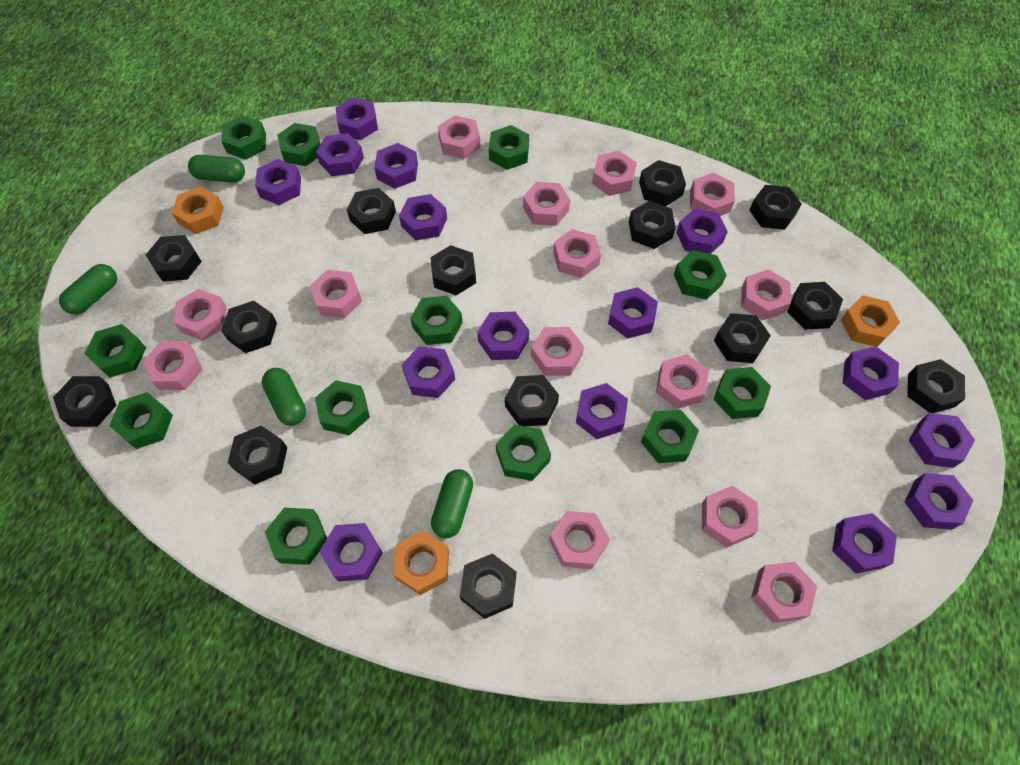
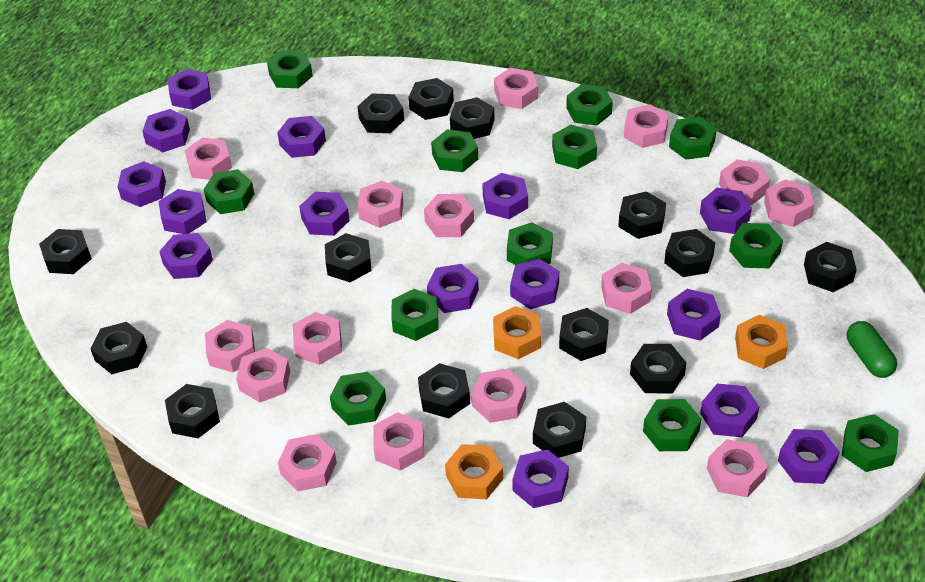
green capsule: 4 -> 1
pink nut: 14 -> 15

